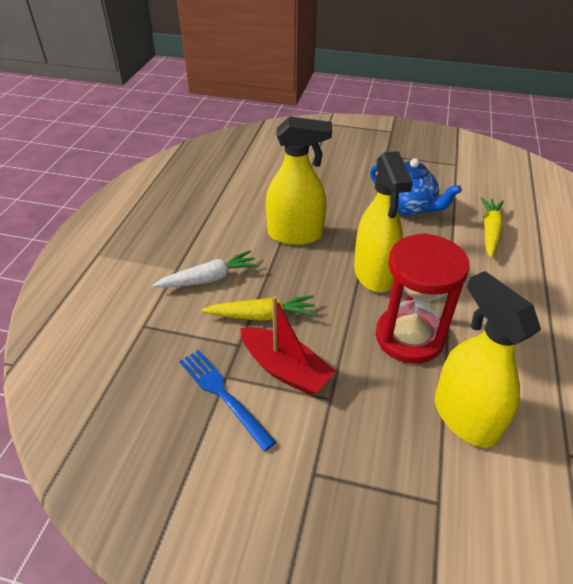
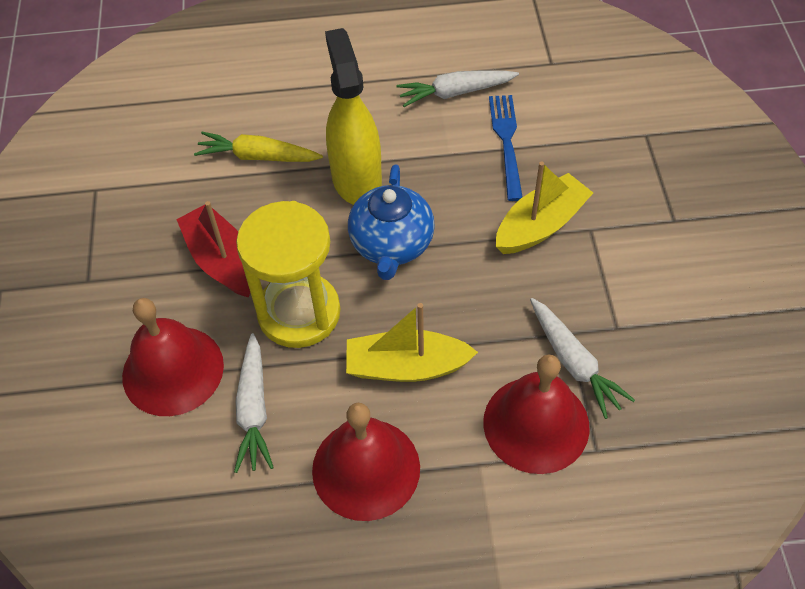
red bell: 0 -> 3
red hourglass: 1 -> 0
white carrot: 1 -> 3
yellow boat: 0 -> 2
yellow carrot: 2 -> 1
yellow hourglass: 0 -> 1
yellow spray bottle: 3 -> 1

